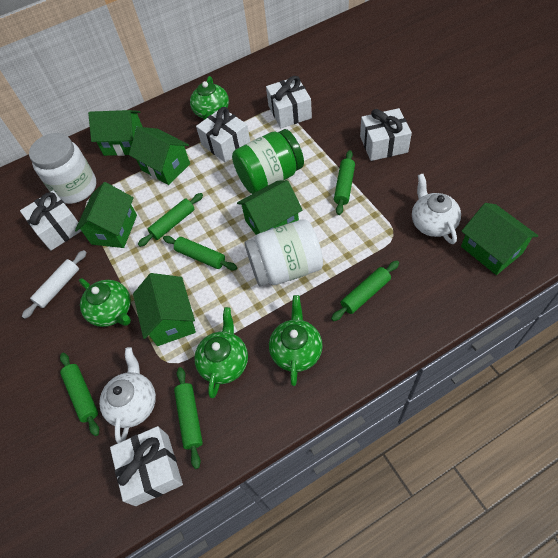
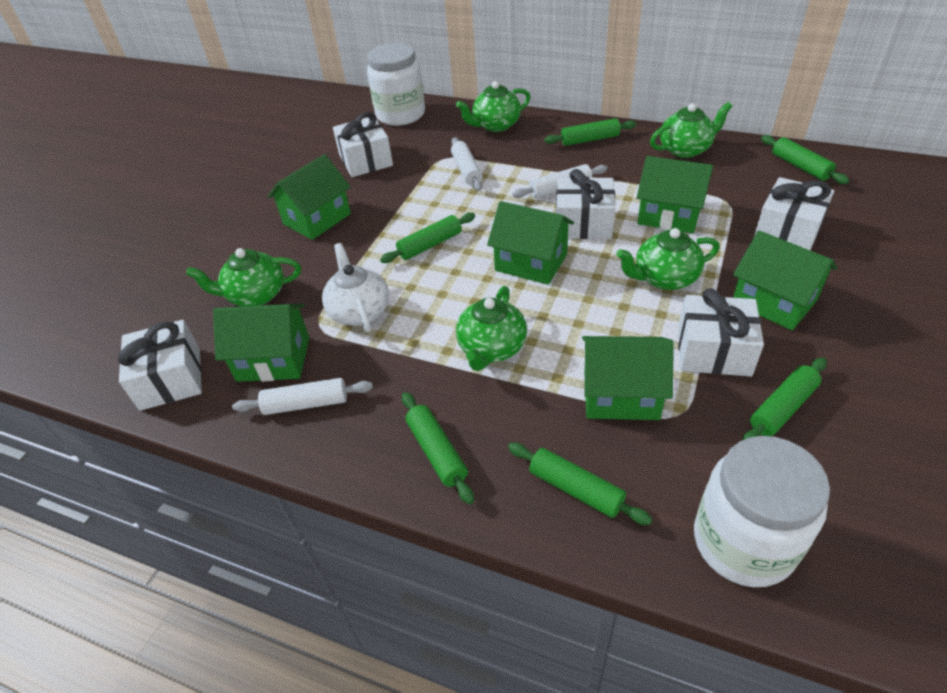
green jar: 1 -> 0
green teapot: 4 -> 5
white rolling pin: 1 -> 3
white teapot: 2 -> 1

